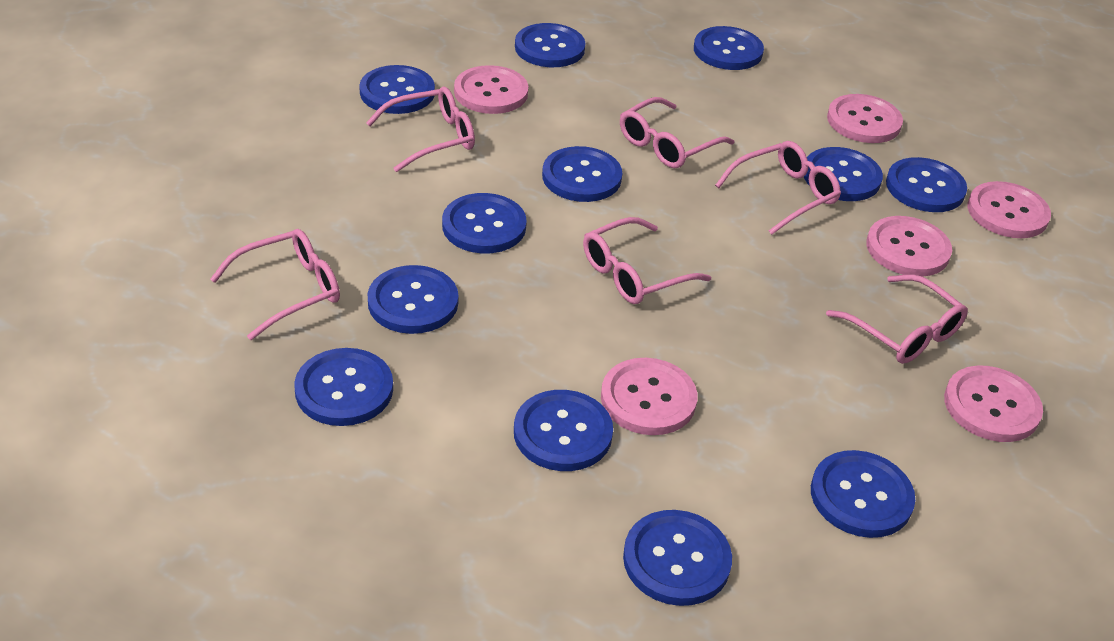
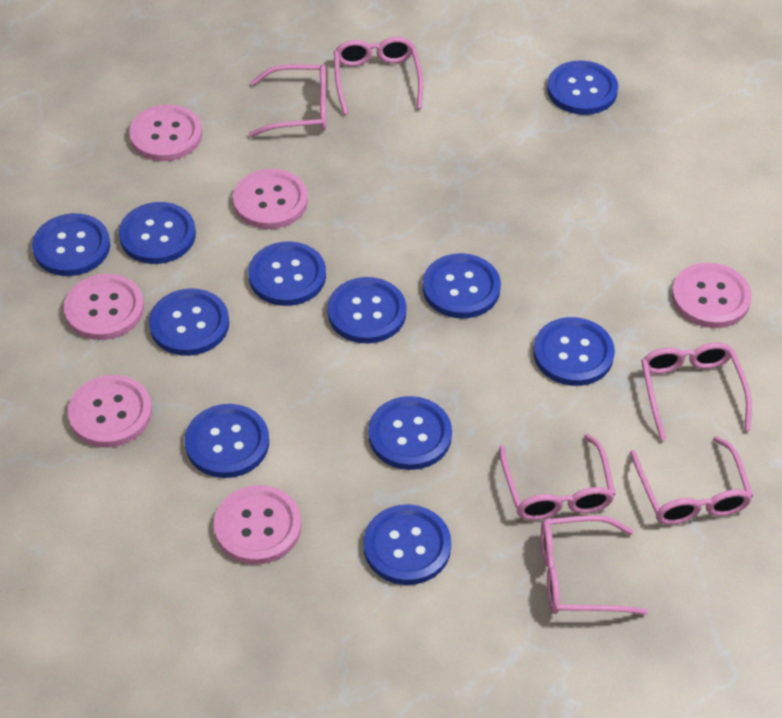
blue button: 12 -> 11

